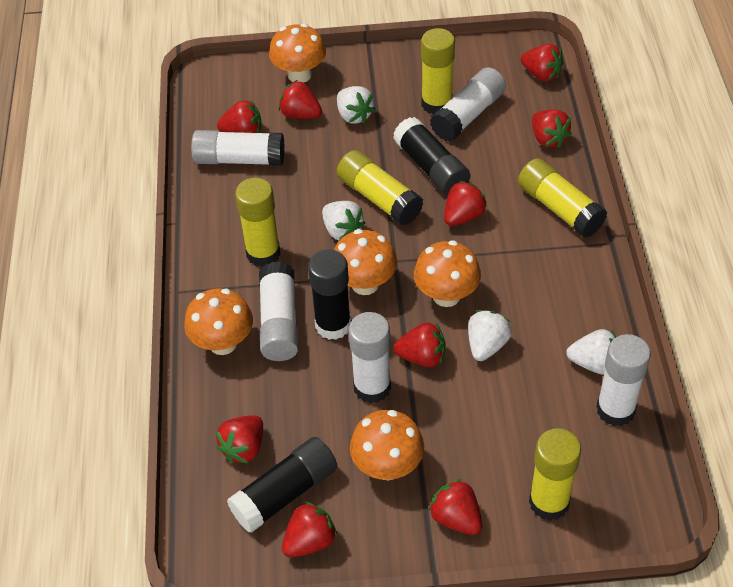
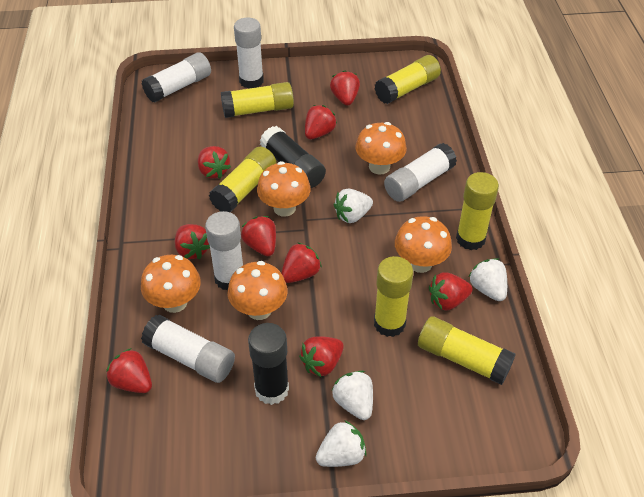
black glue stick: 3 -> 2
yellow glue stick: 5 -> 6

